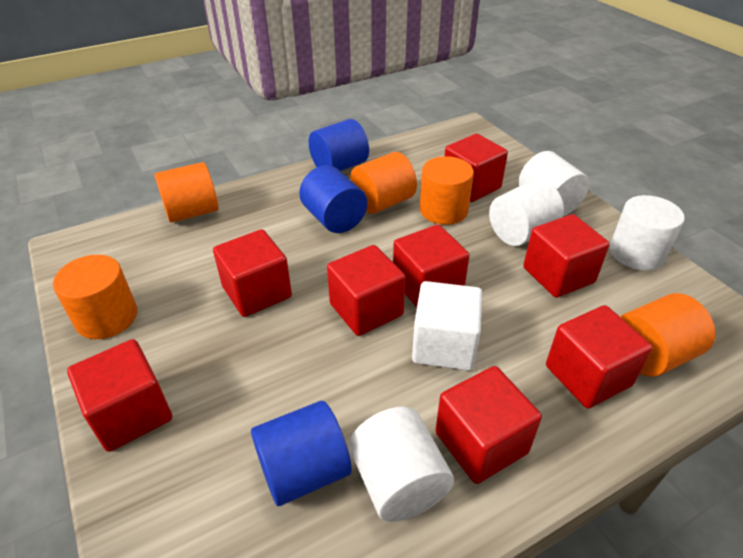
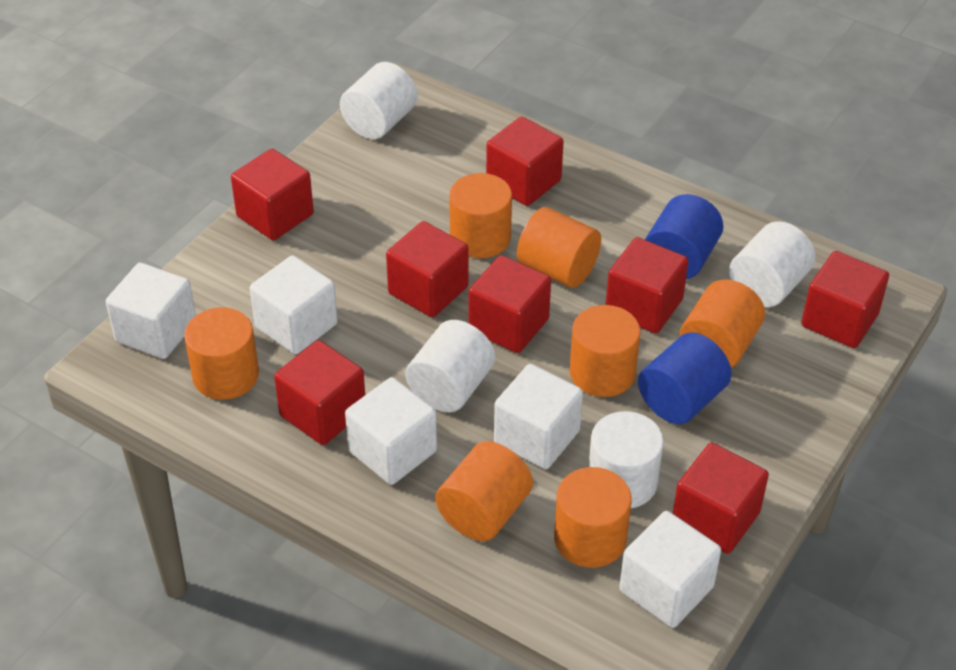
blue cylinder: 3 -> 2
orange cylinder: 5 -> 7
white cube: 1 -> 5

